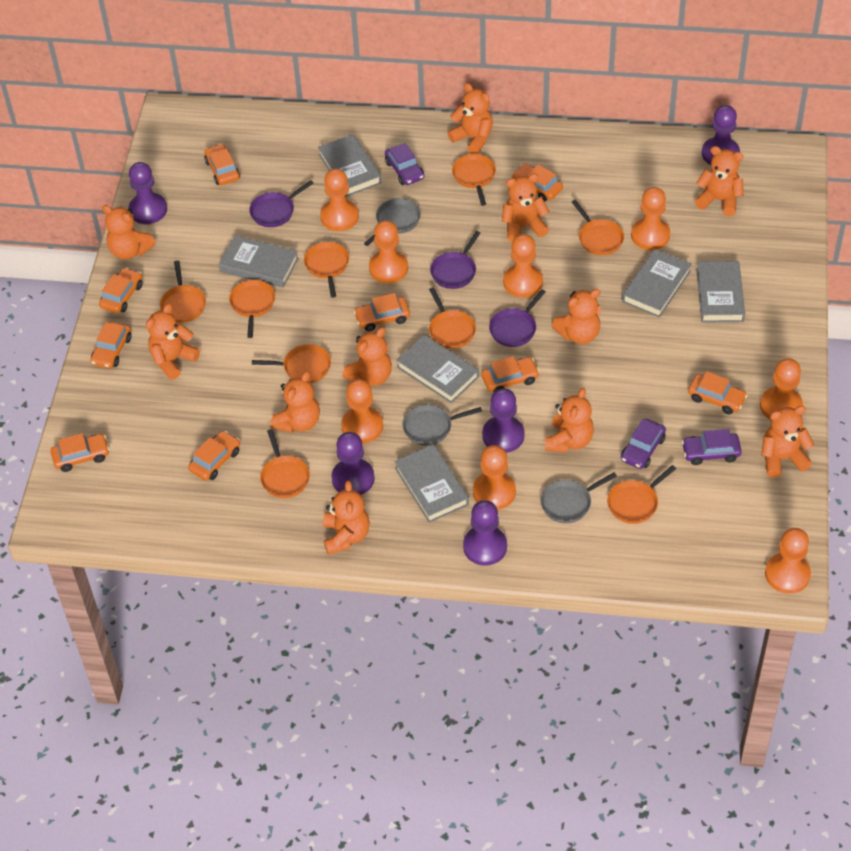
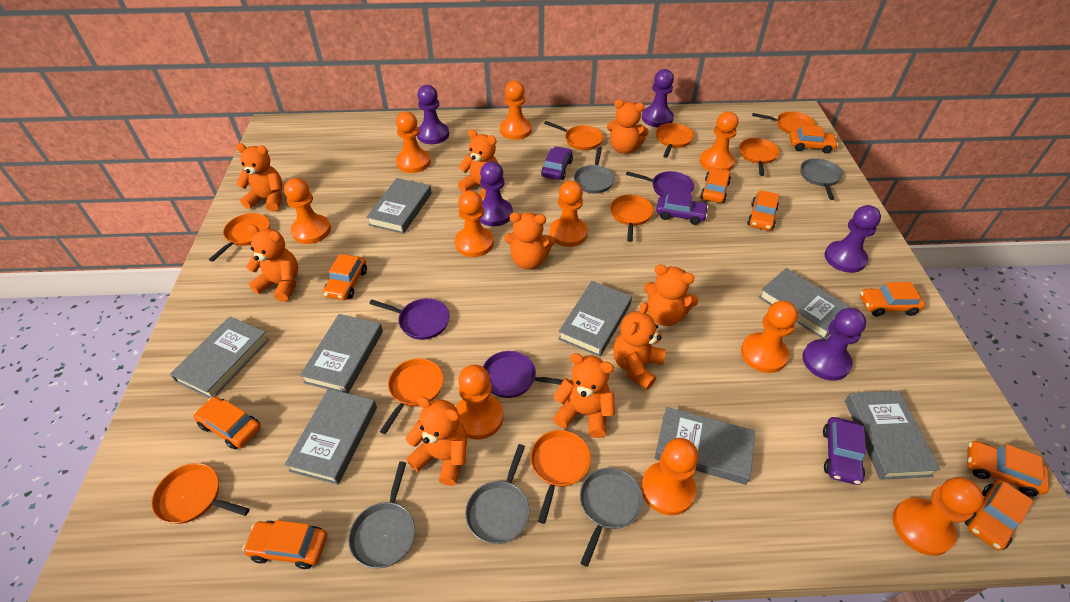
grey book: 6 -> 8
grey pan: 3 -> 5
orange pawn: 8 -> 10
orange teddy bear: 11 -> 9

